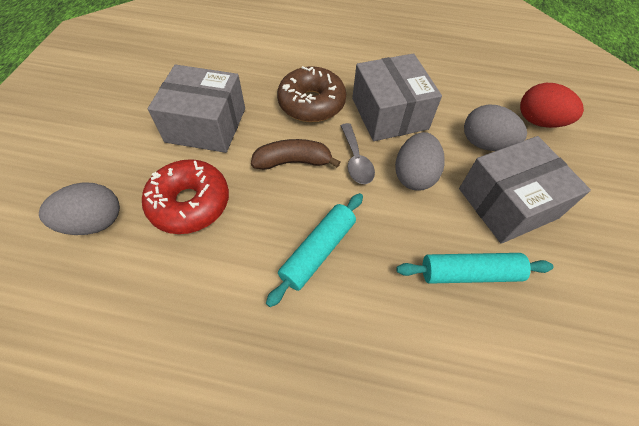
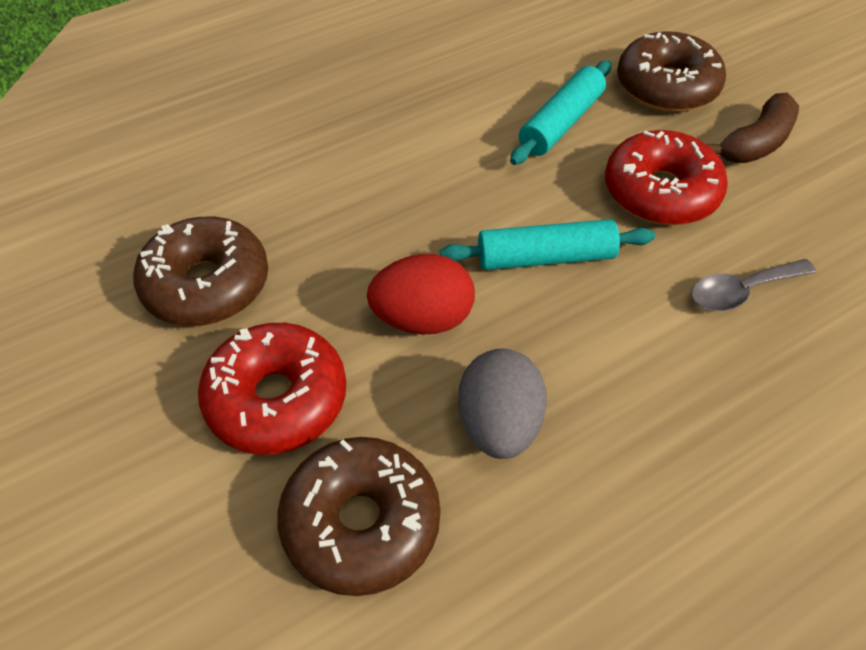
brown donut: 1 -> 3
grey box: 3 -> 0
grey egg: 3 -> 1
red donut: 1 -> 2

